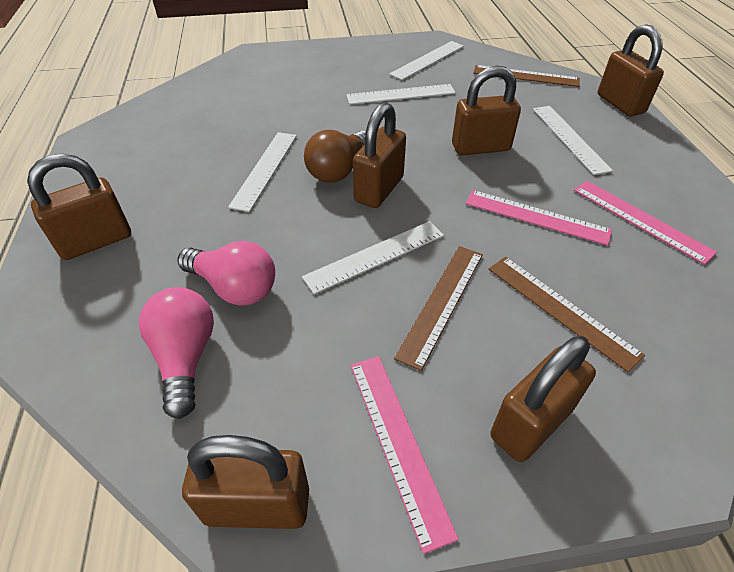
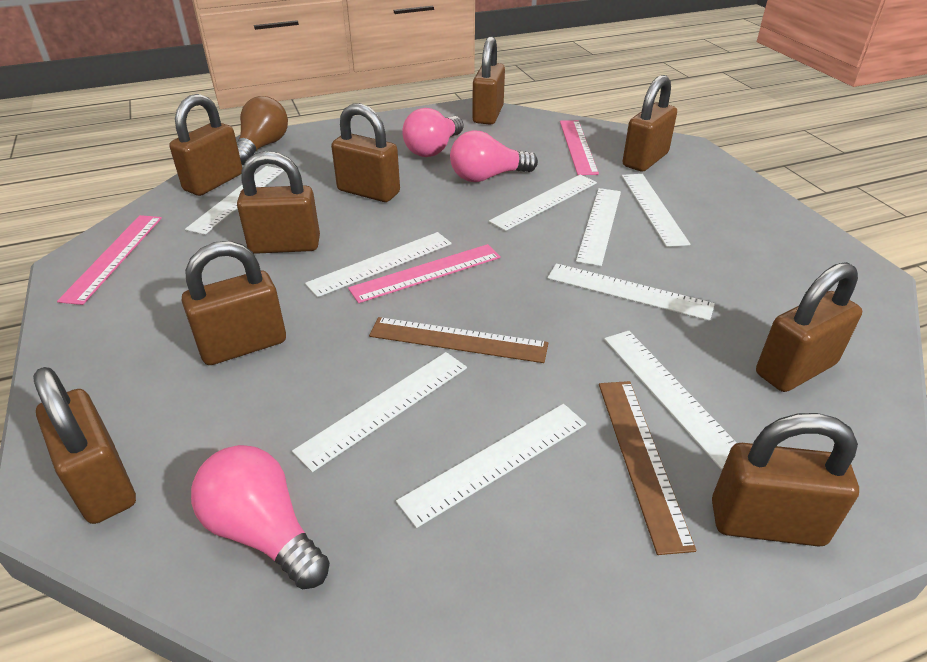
brown padlock: 6 -> 9
brown ruler: 3 -> 2
pink light bulb: 2 -> 3
white ruler: 5 -> 9

